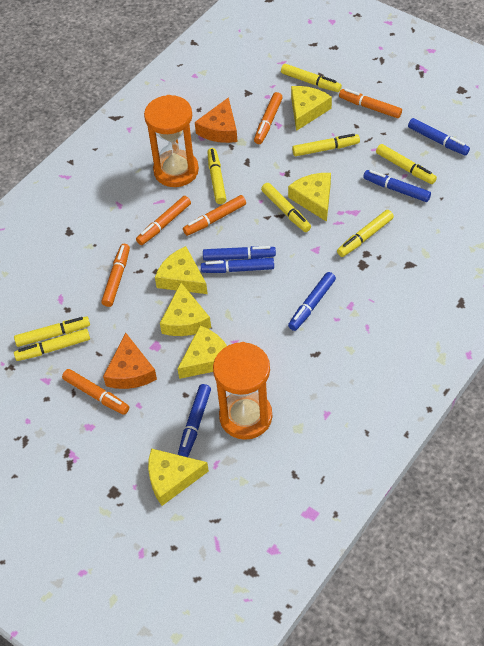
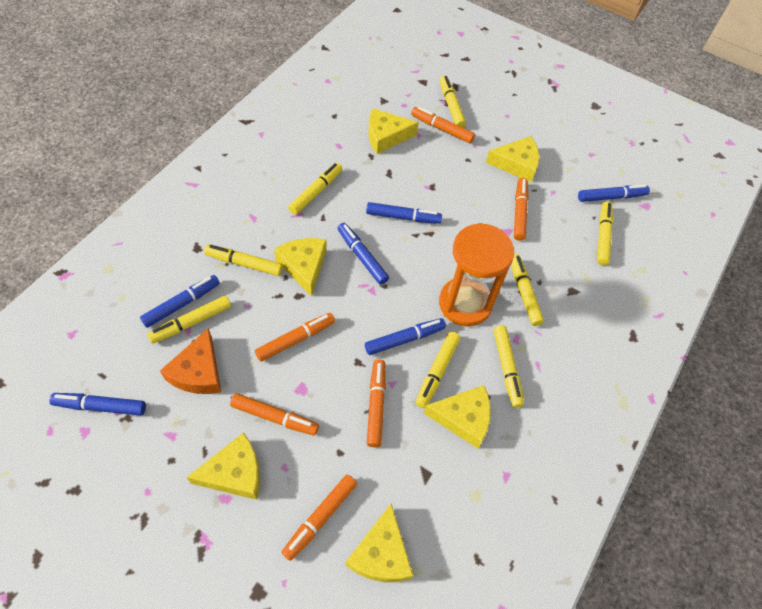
orange cheese: 2 -> 1
orange hourglass: 2 -> 1

